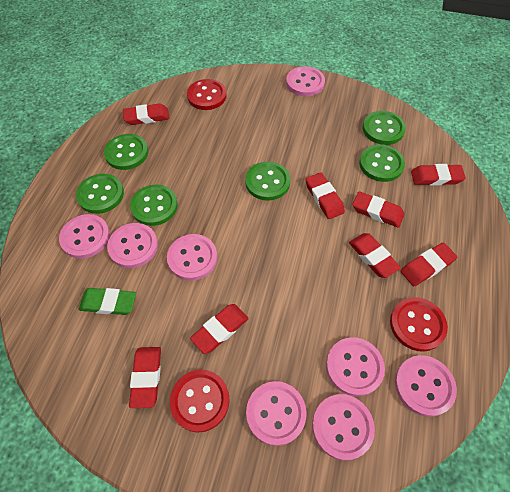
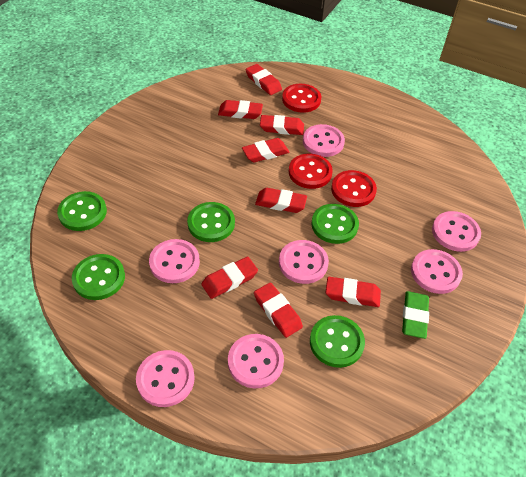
green button: 6 -> 5
pink button: 8 -> 7

